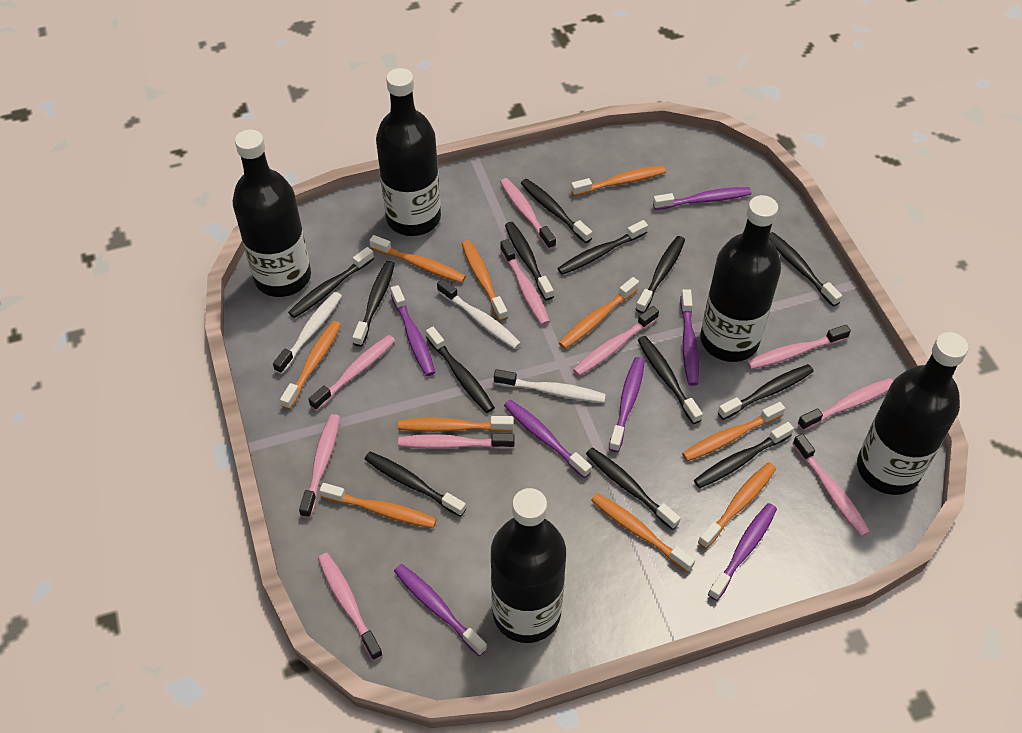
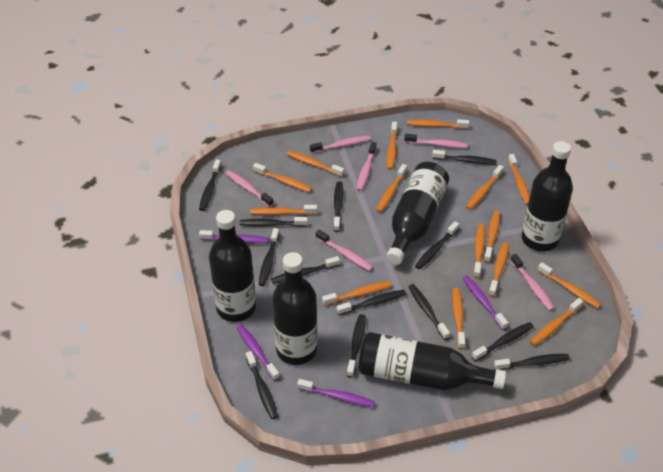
orange toothbrush: 10 -> 15
pink toothbrush: 10 -> 6
purple toothbrush: 7 -> 4
white toothbrush: 3 -> 0

